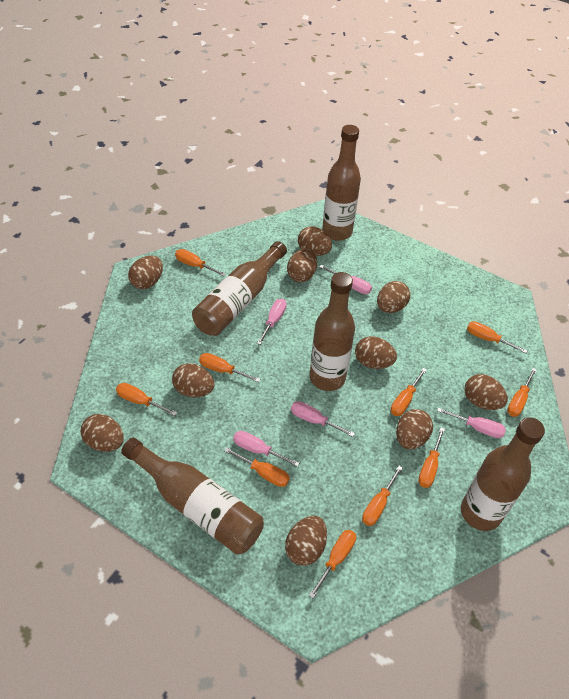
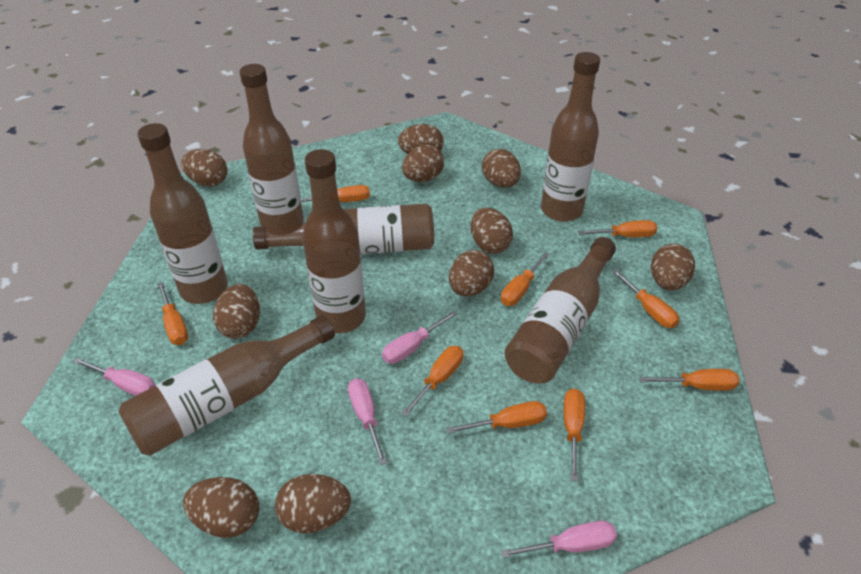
brown bottle: 5 -> 7
orange screwdriver: 10 -> 9
pink screwdriver: 5 -> 4

